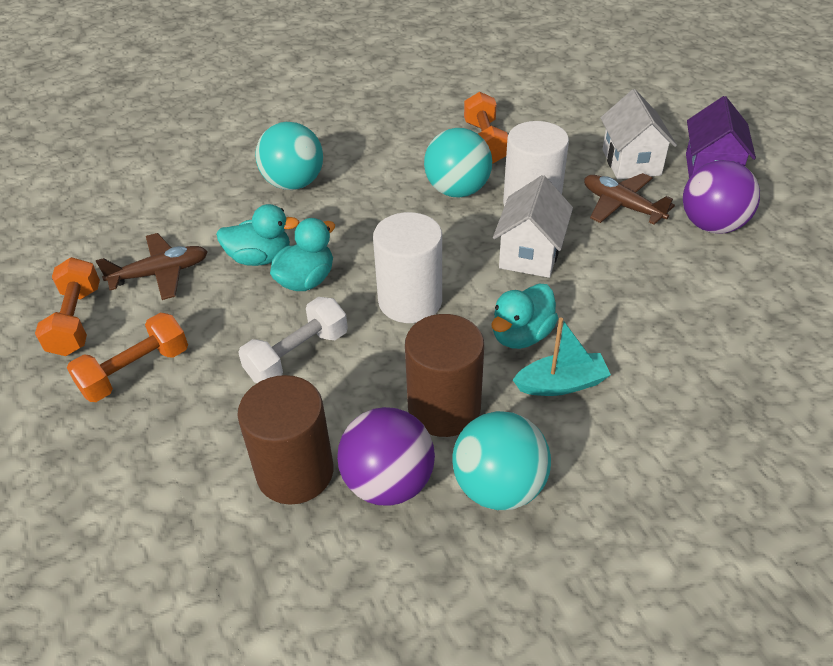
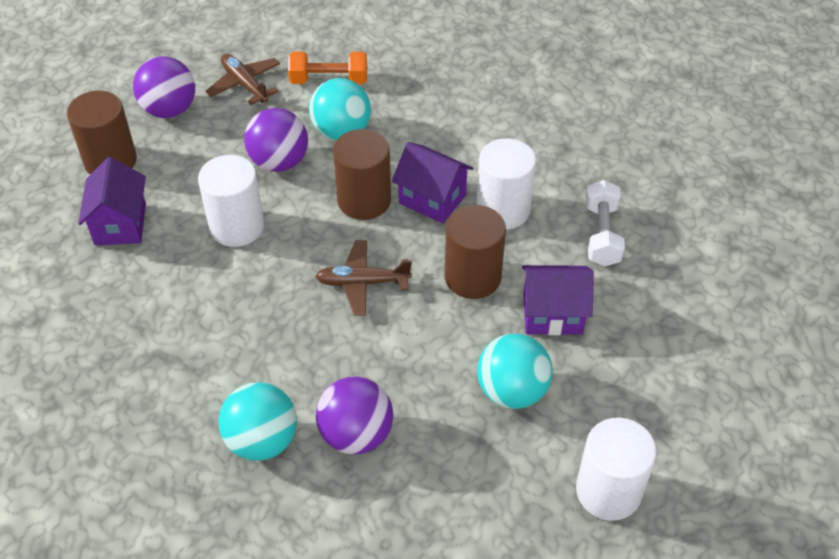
brown cylinder: 2 -> 3
orange dumbbell: 3 -> 1
purple ball: 2 -> 3
purple house: 1 -> 3
turquoise boat: 1 -> 0
turquoise duck: 3 -> 0
white cylinder: 2 -> 3
white house: 2 -> 0

